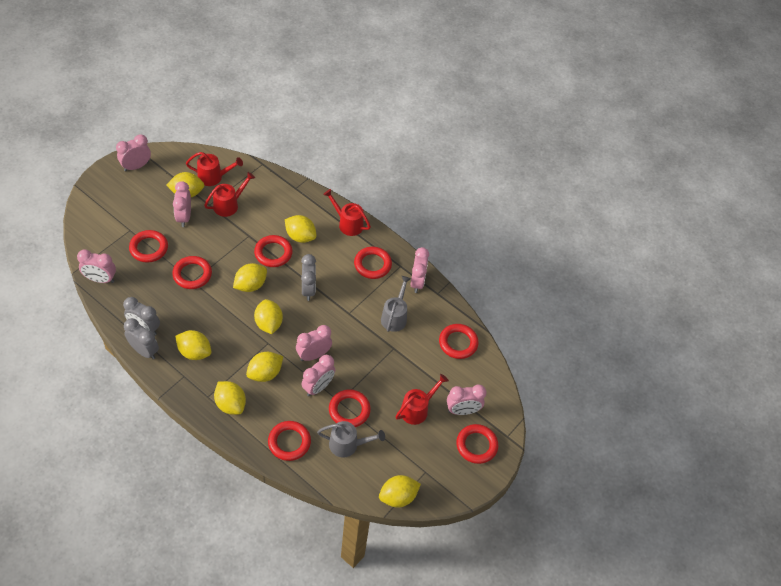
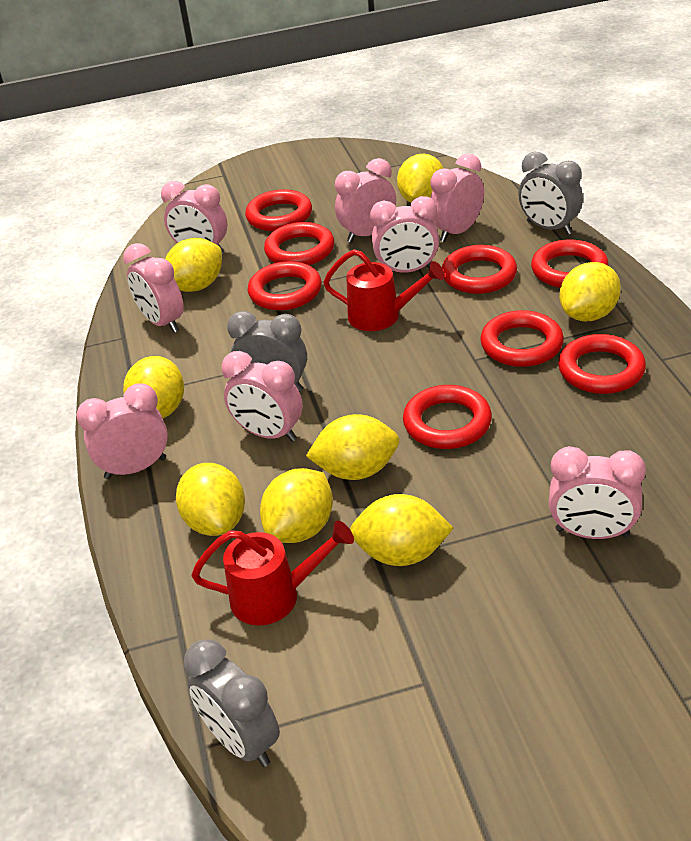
grey watering can: 2 -> 0
pink clock: 7 -> 8
red watering can: 4 -> 2

